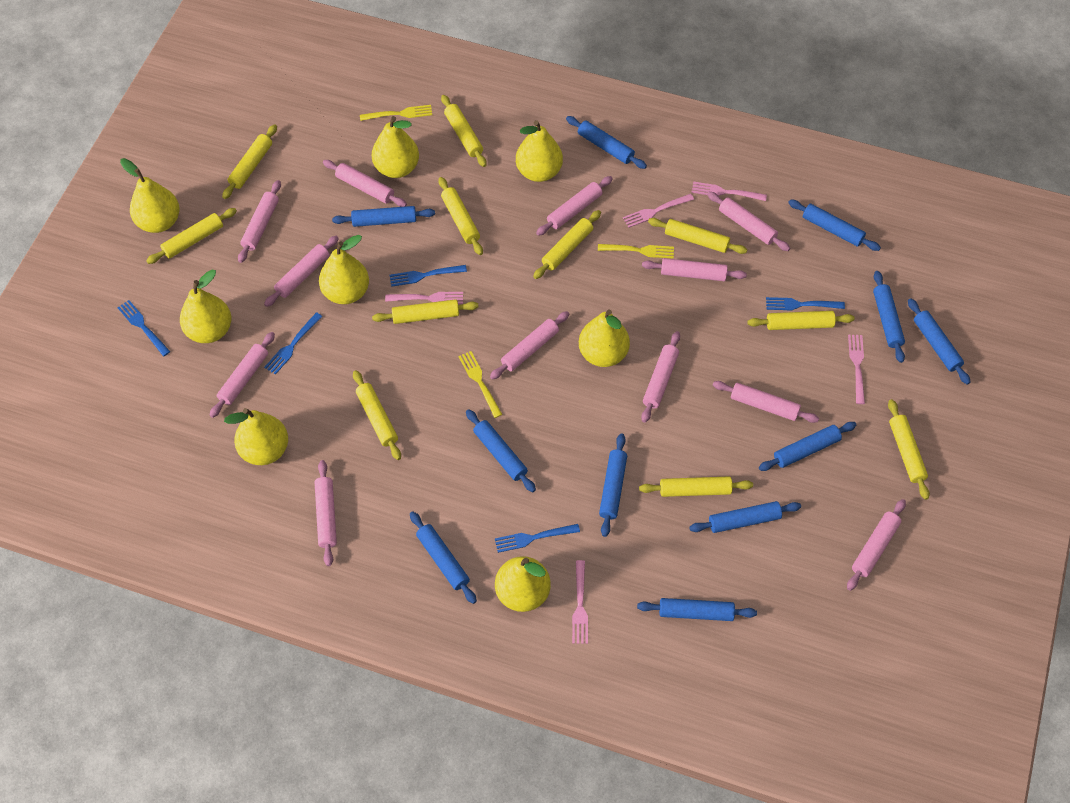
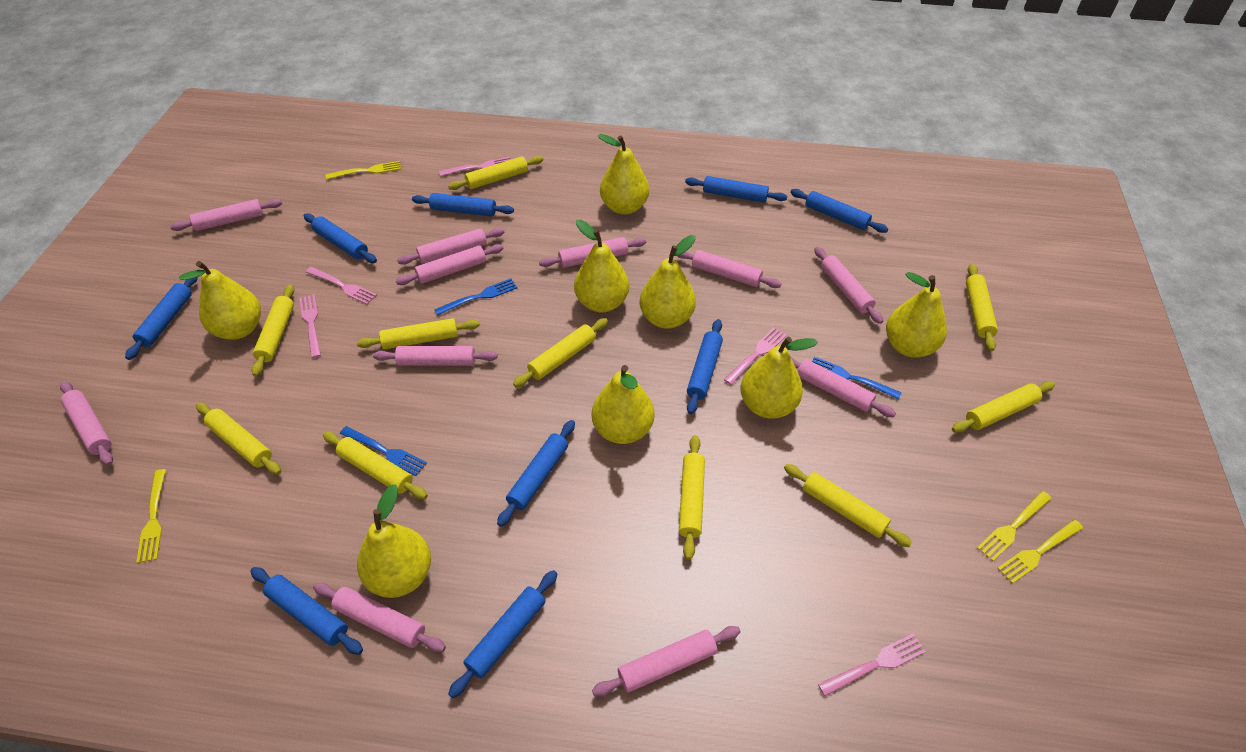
blue fork: 5 -> 3
blue rolling pin: 11 -> 9
pink rolling pin: 12 -> 11
yellow fork: 3 -> 4
yellow rolling pin: 11 -> 10

